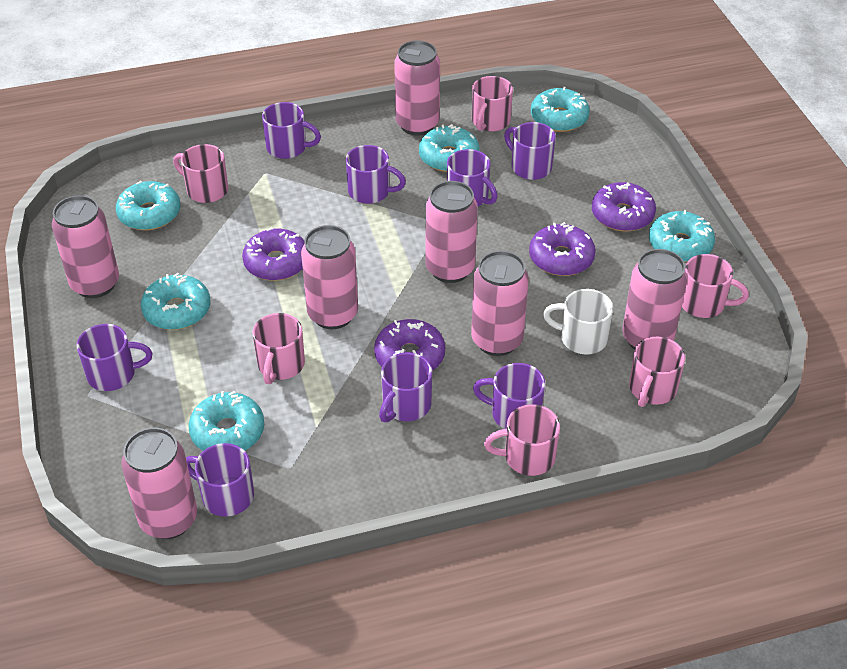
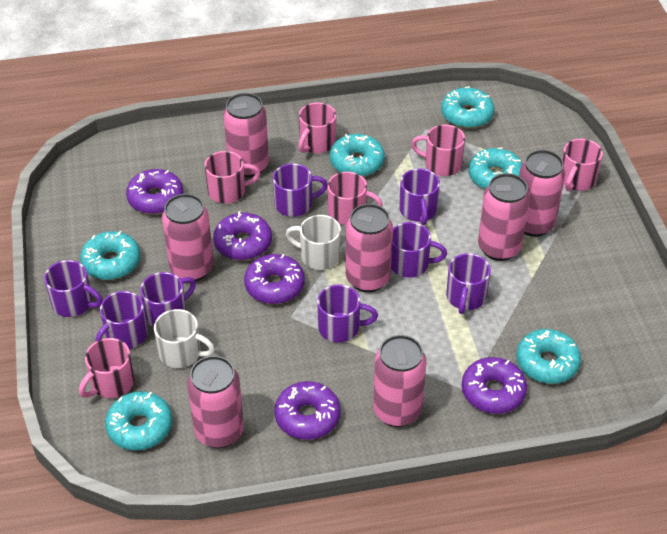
purple donut: 4 -> 5
white mug: 1 -> 2

